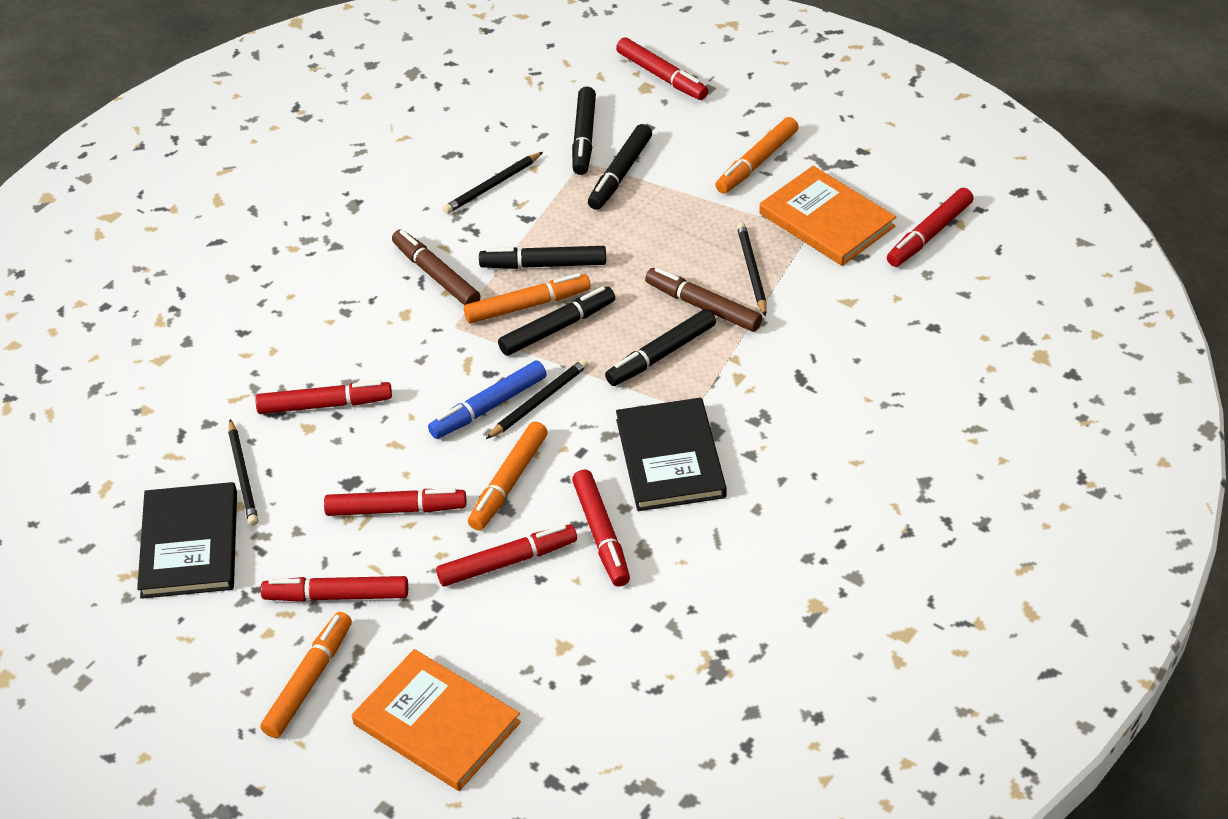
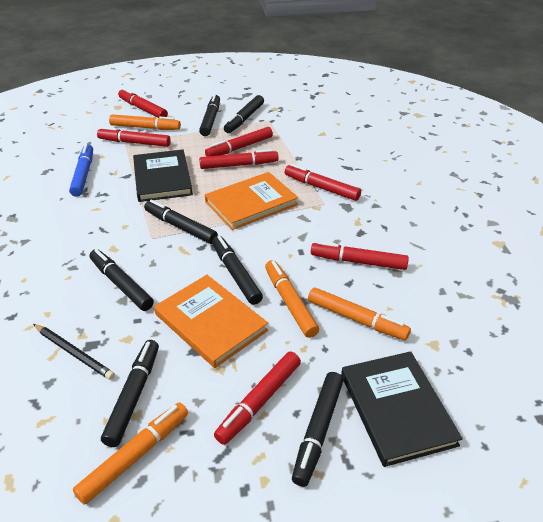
black marker: 5 -> 7
black pencil: 4 -> 1
brown marker: 2 -> 0

